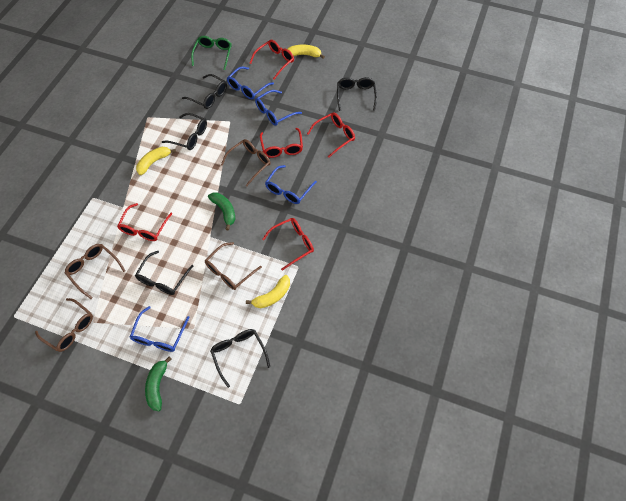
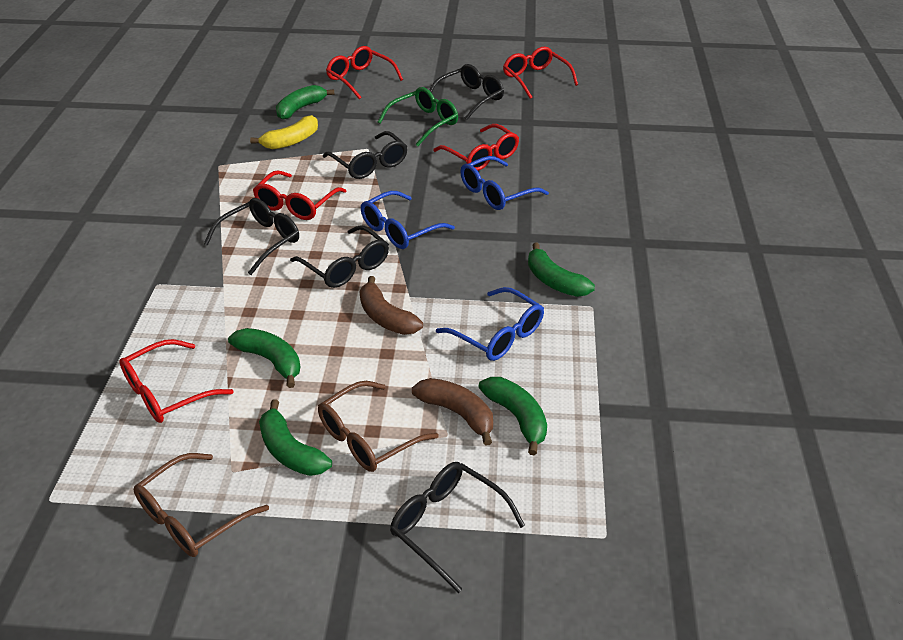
blue glasses: 4 -> 3
brown banana: 0 -> 2
brown glasses: 4 -> 2
green banana: 2 -> 5
yellow banana: 3 -> 1

